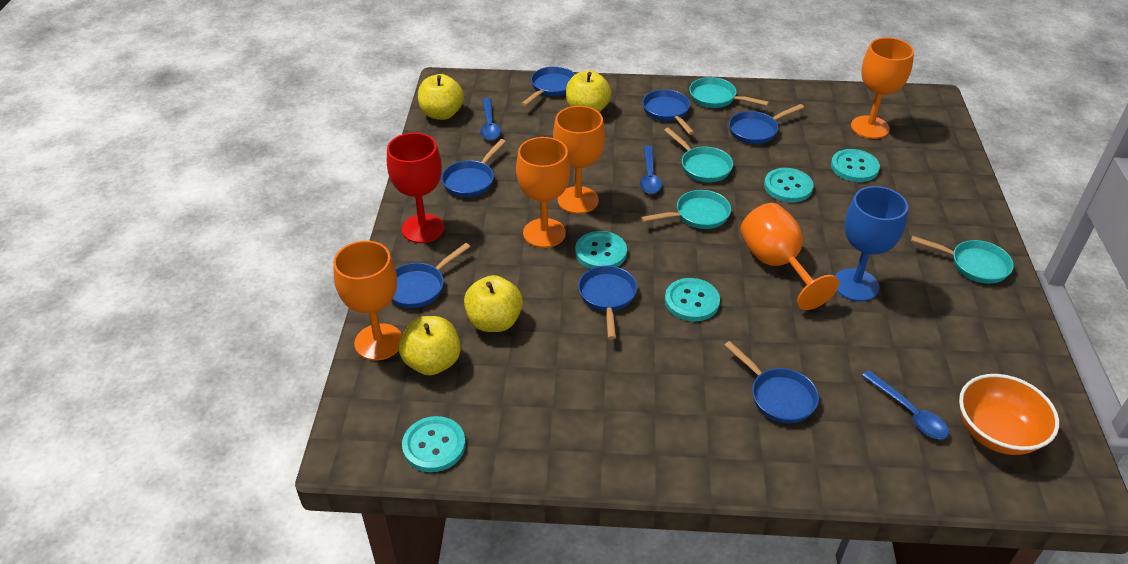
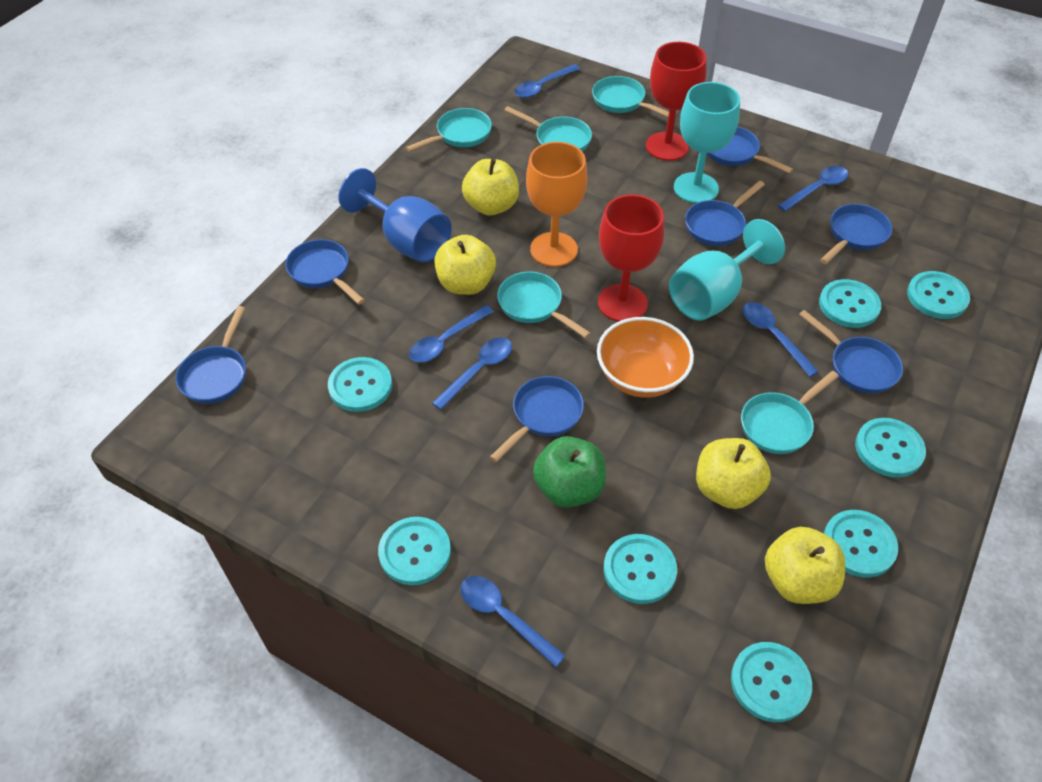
blue spoon: 3 -> 6
green apple: 0 -> 1
orange goblet: 5 -> 1
red goblet: 1 -> 2
turquoise button: 5 -> 8
turquoise goblet: 0 -> 2
turquoise pan: 4 -> 5

